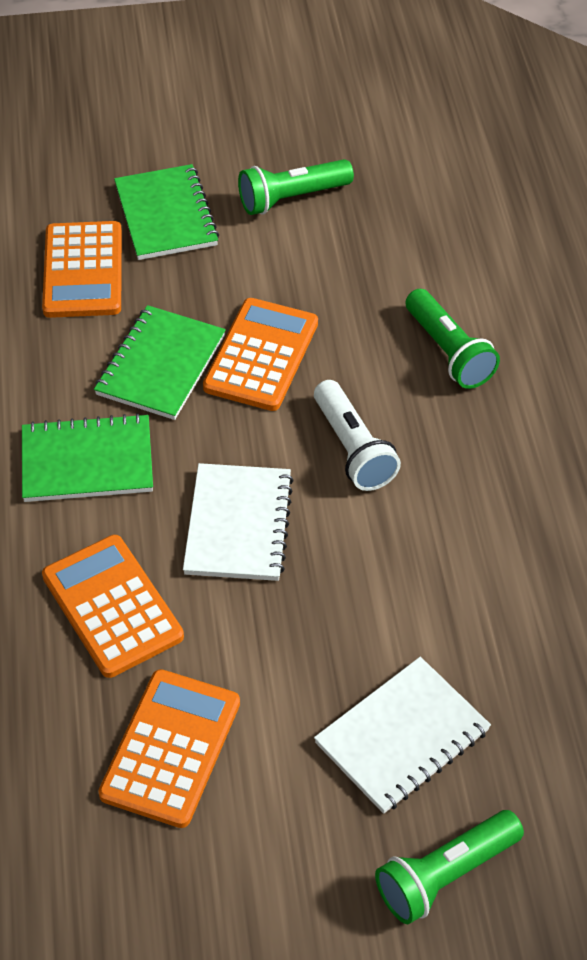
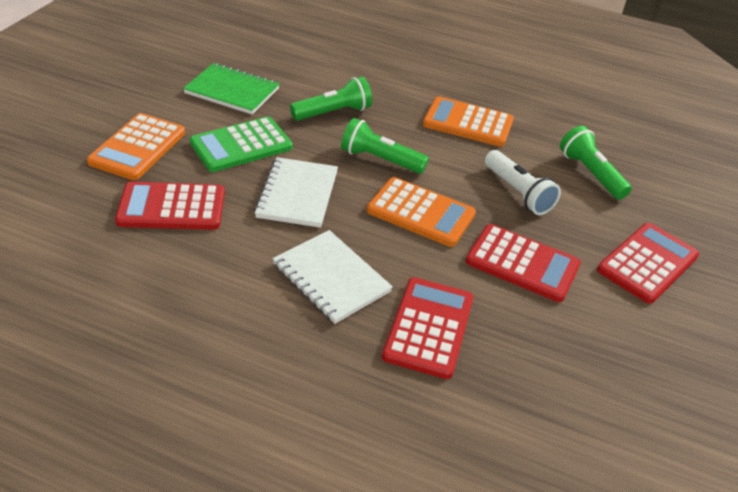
green calculator: 0 -> 1
green notebook: 3 -> 1
orange calculator: 4 -> 3
red calculator: 0 -> 4

